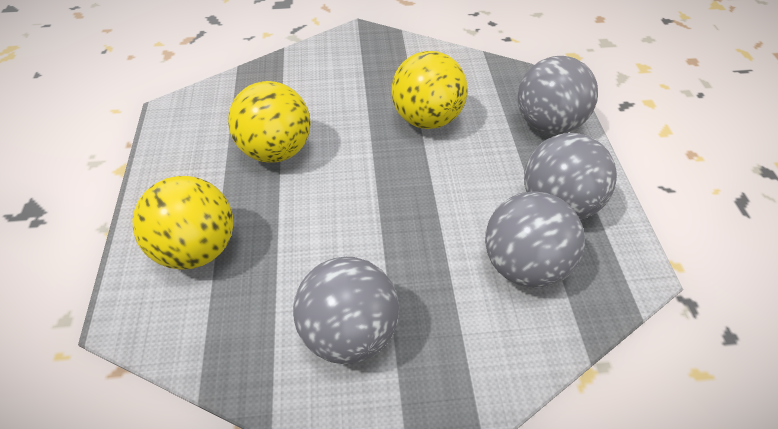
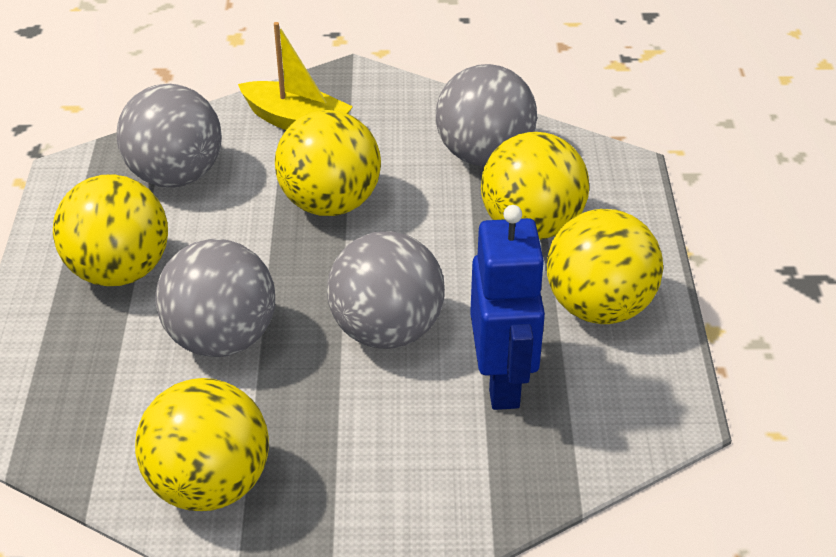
blue robot: 0 -> 1
yellow ball: 3 -> 5
yellow boat: 0 -> 1

